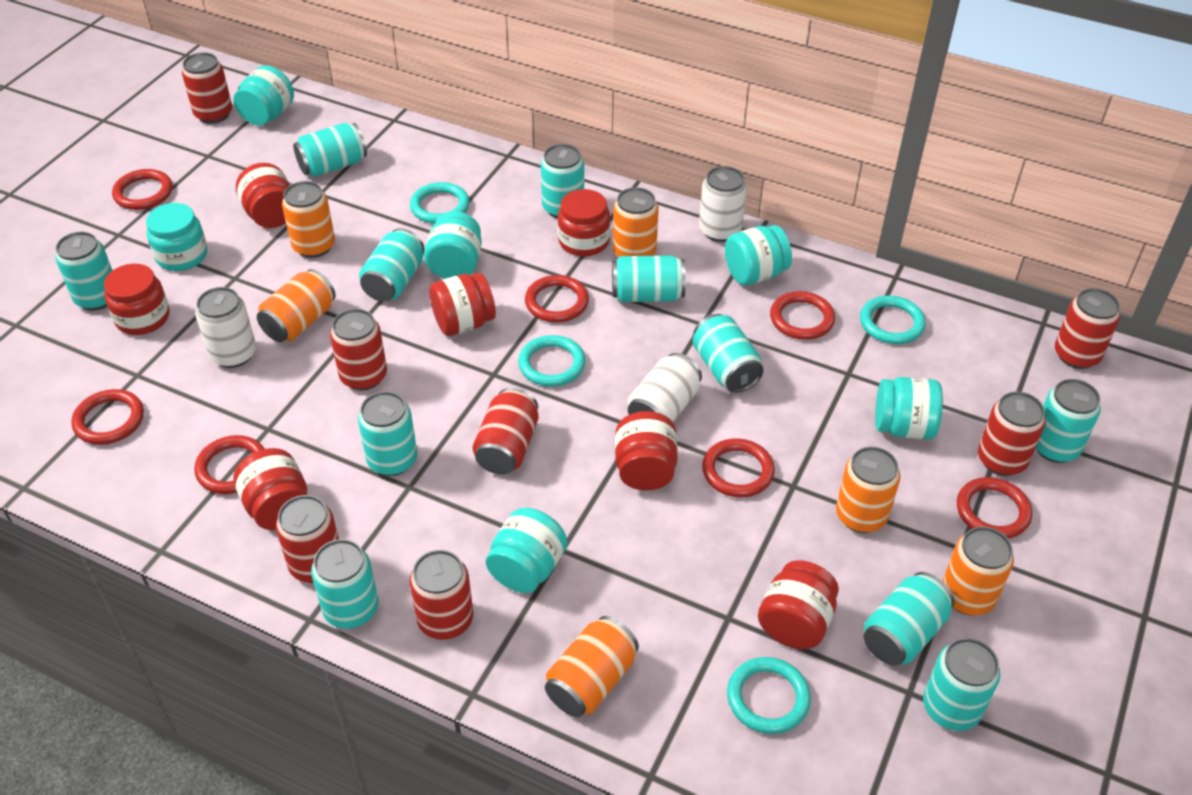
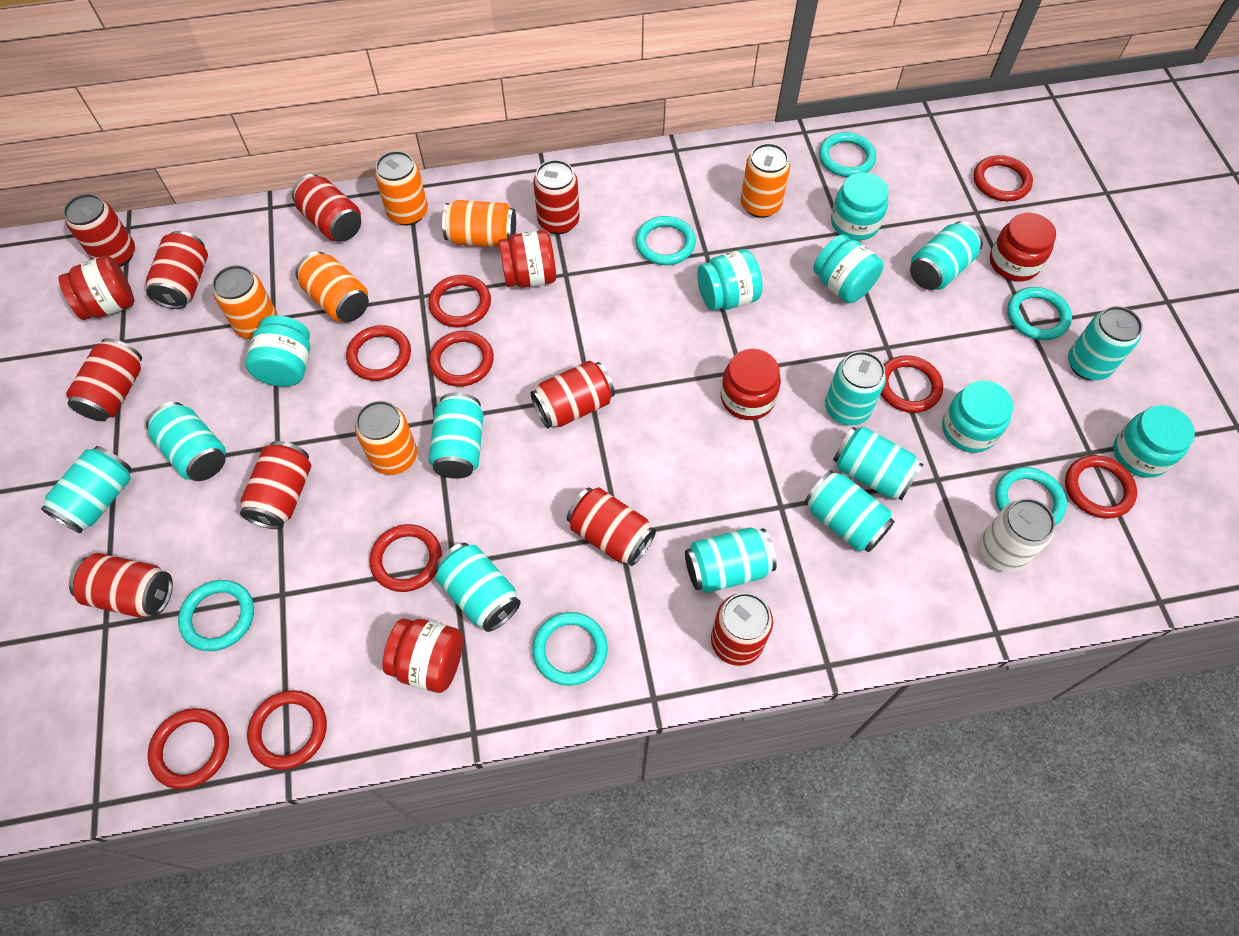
red can: 7 -> 10
red jar: 7 -> 5
red ring: 7 -> 9
turquoise can: 11 -> 10
turquoise ring: 4 -> 6
white can: 3 -> 1

